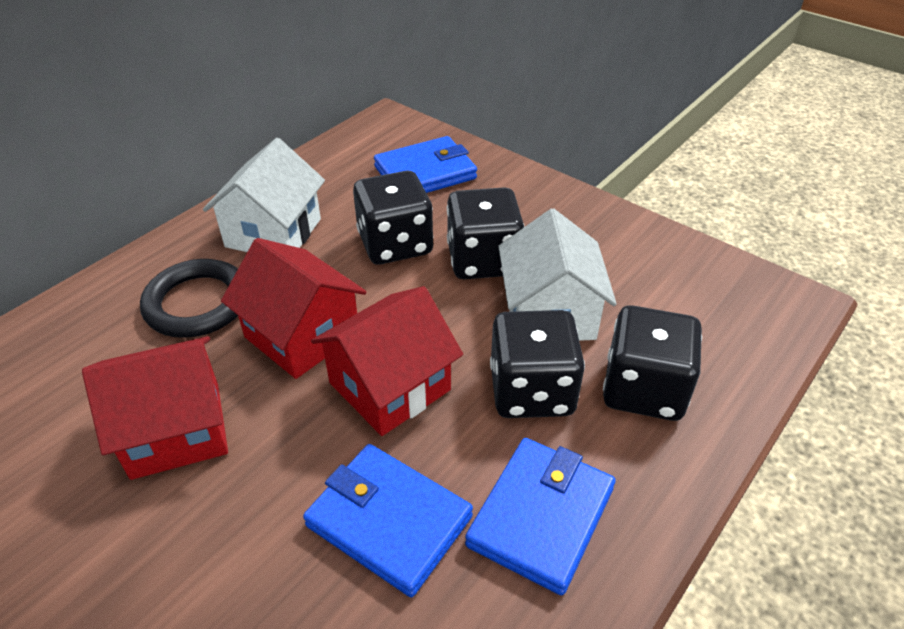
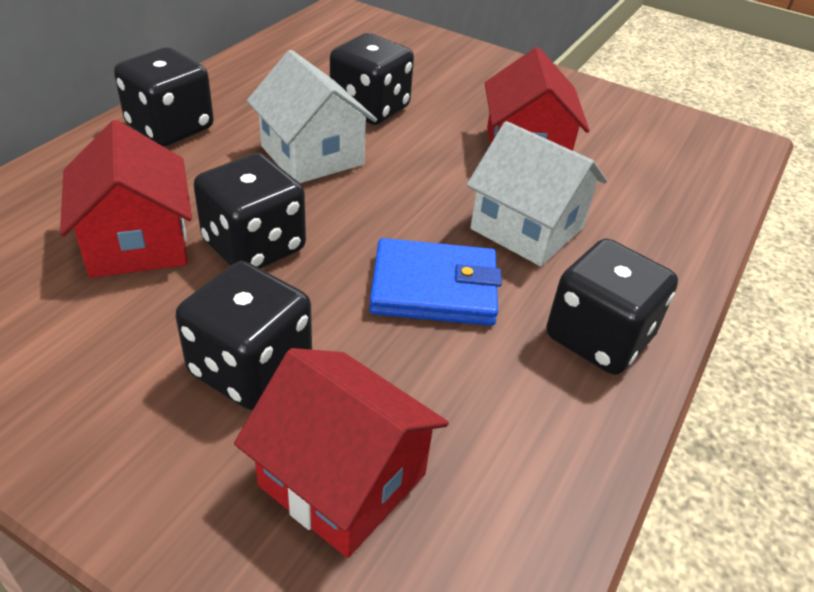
black dice: 4 -> 5
black ring: 1 -> 0
blue wallet: 3 -> 1

